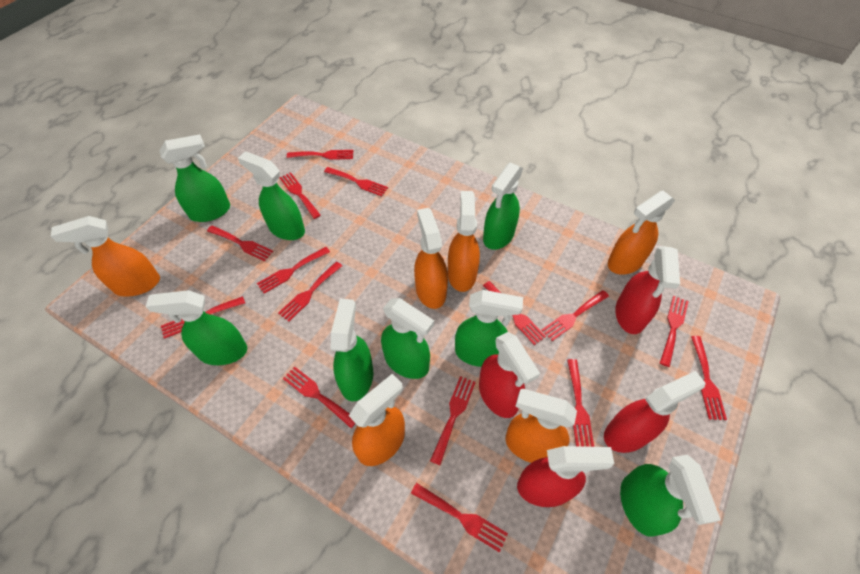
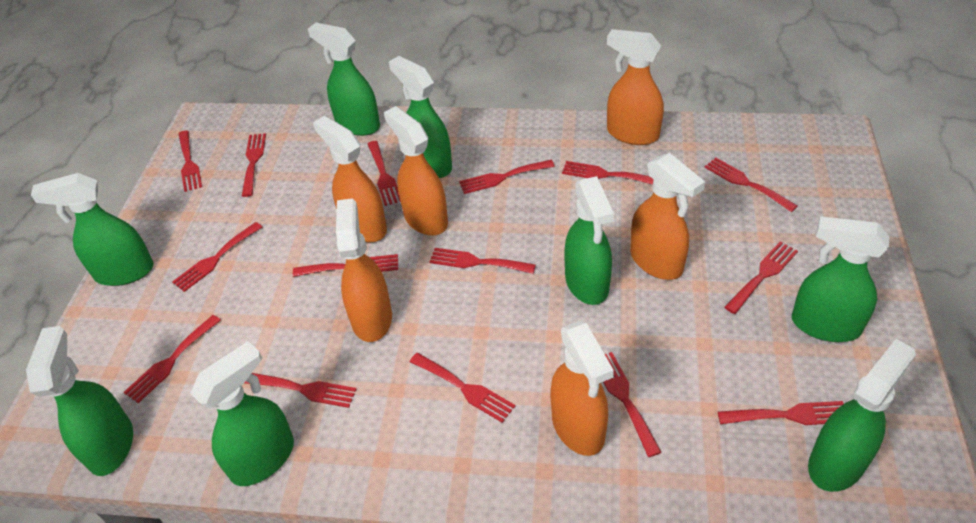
red spray bottle: 4 -> 0

